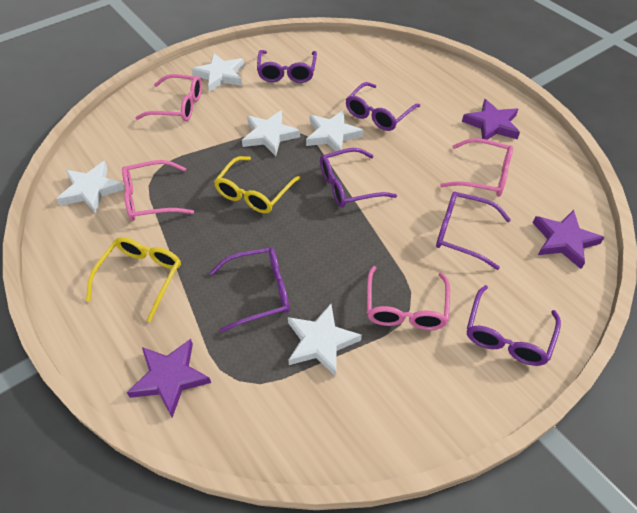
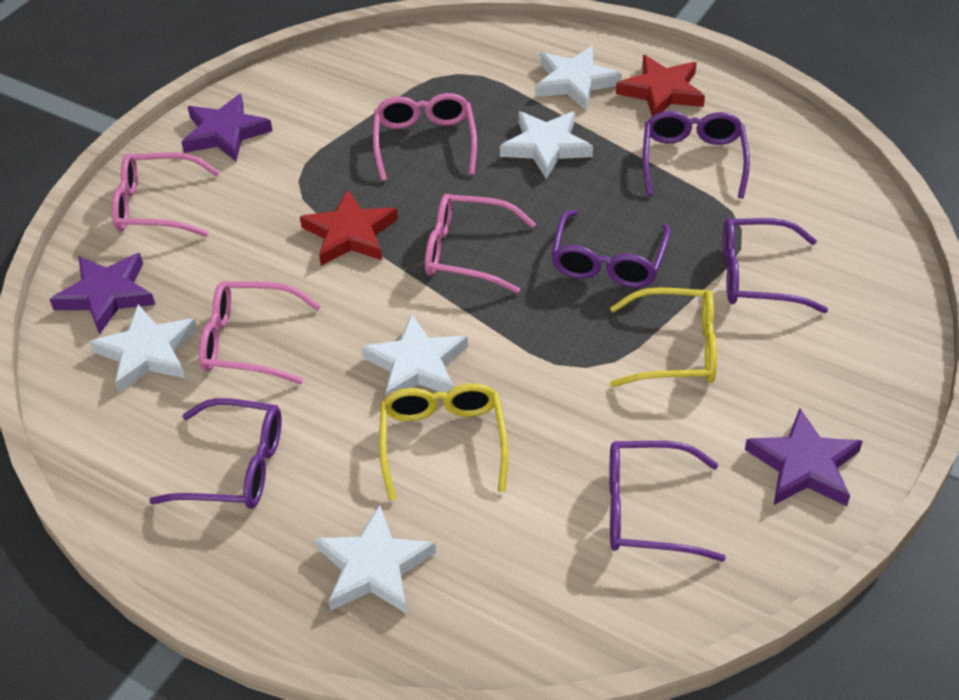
purple glasses: 6 -> 5
red star: 0 -> 2

